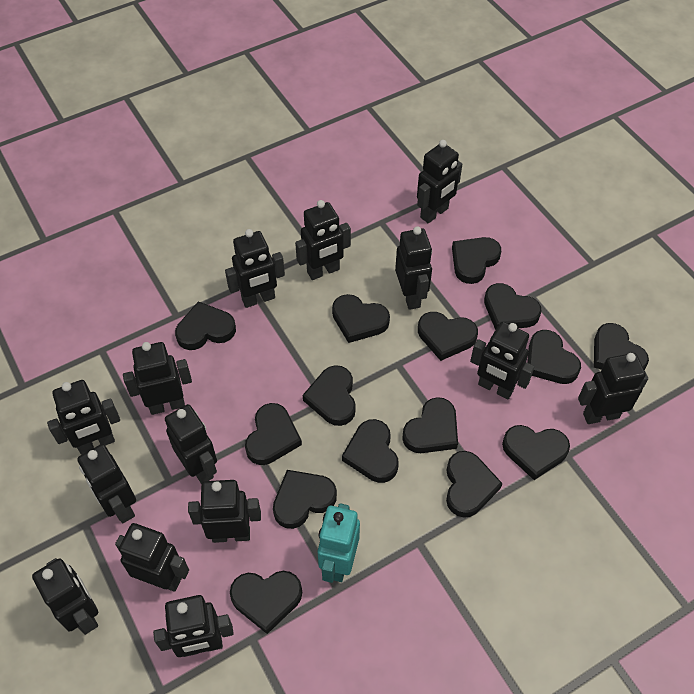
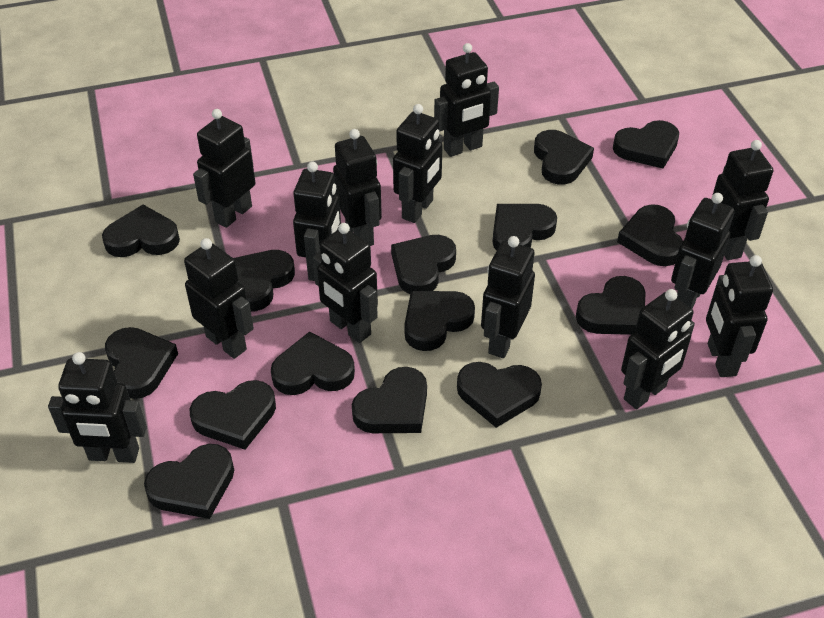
black robot: 14 -> 13
turquoise robot: 1 -> 0

